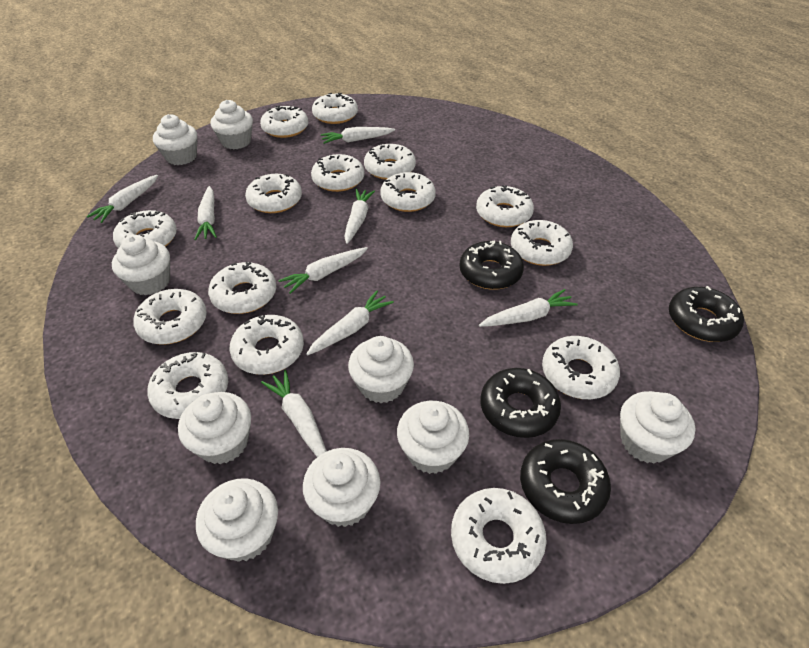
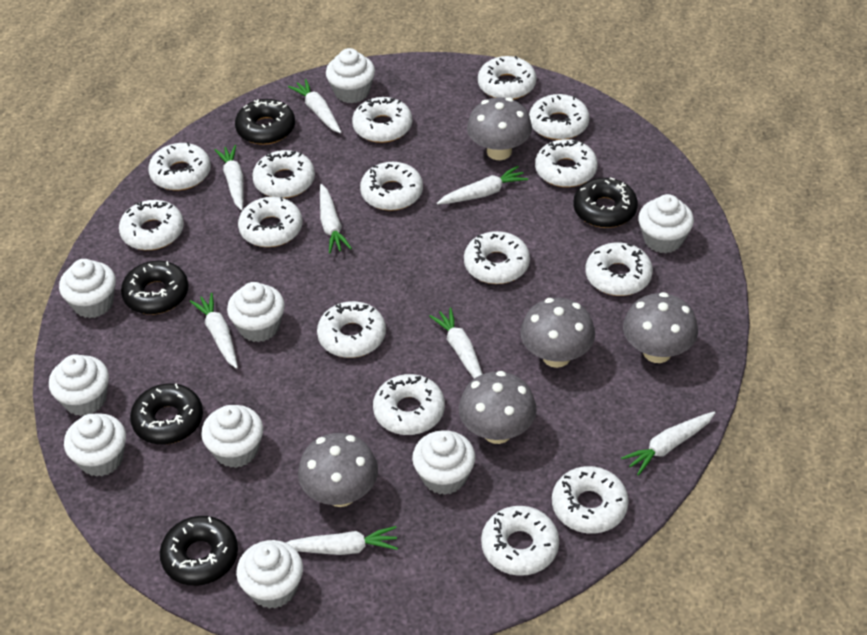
black donut: 4 -> 5
grey mushroom: 0 -> 5

